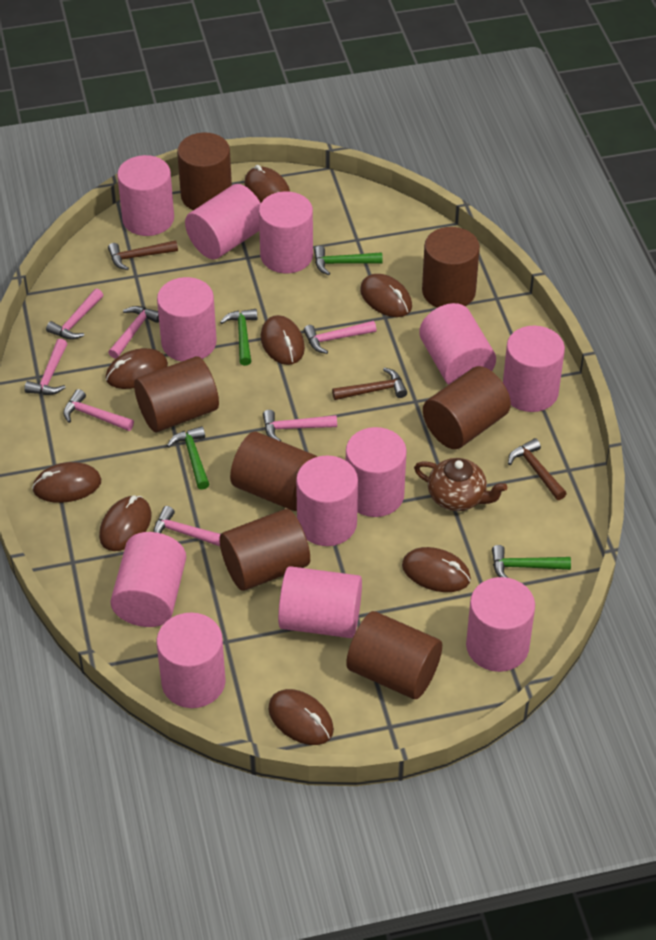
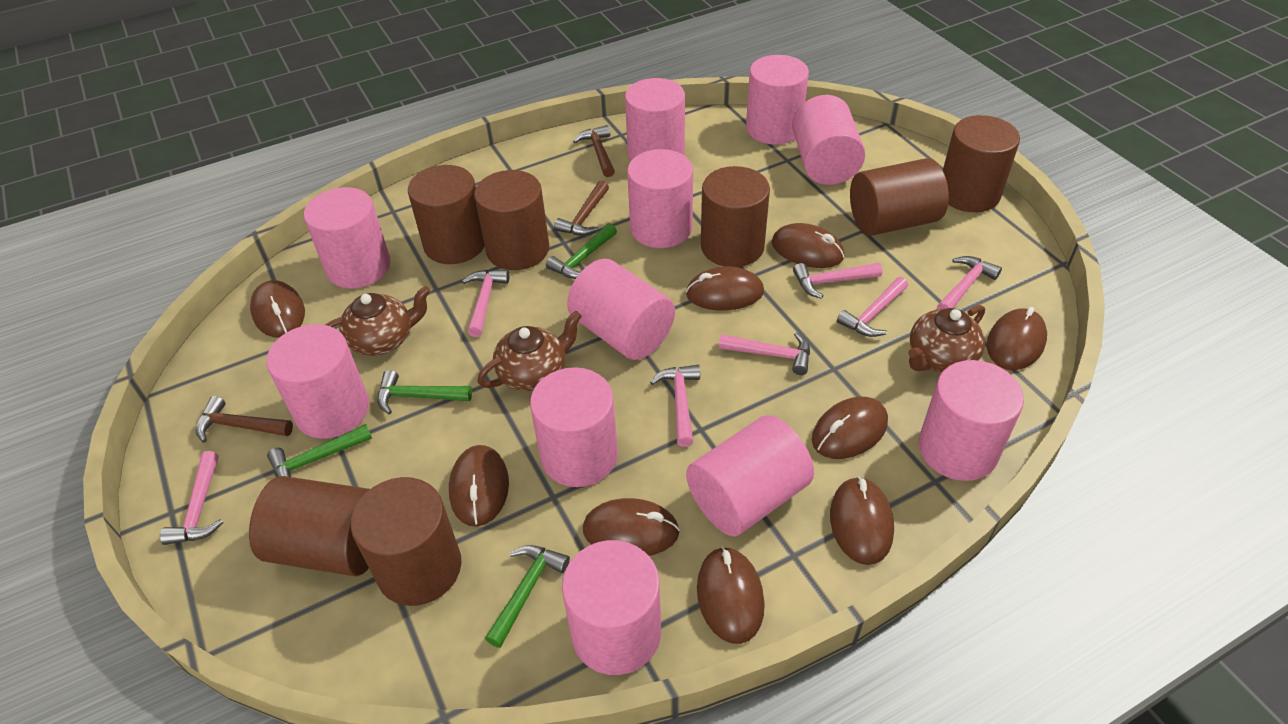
brown mouse: 8 -> 9
brown teapot: 1 -> 3
pink cylinder: 12 -> 11

